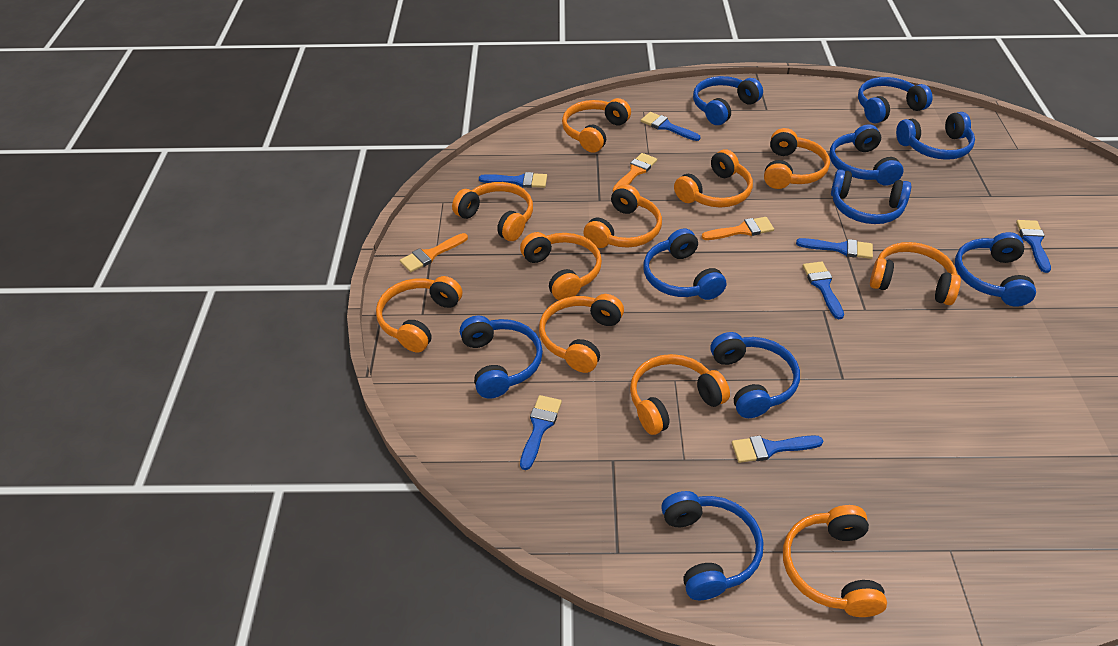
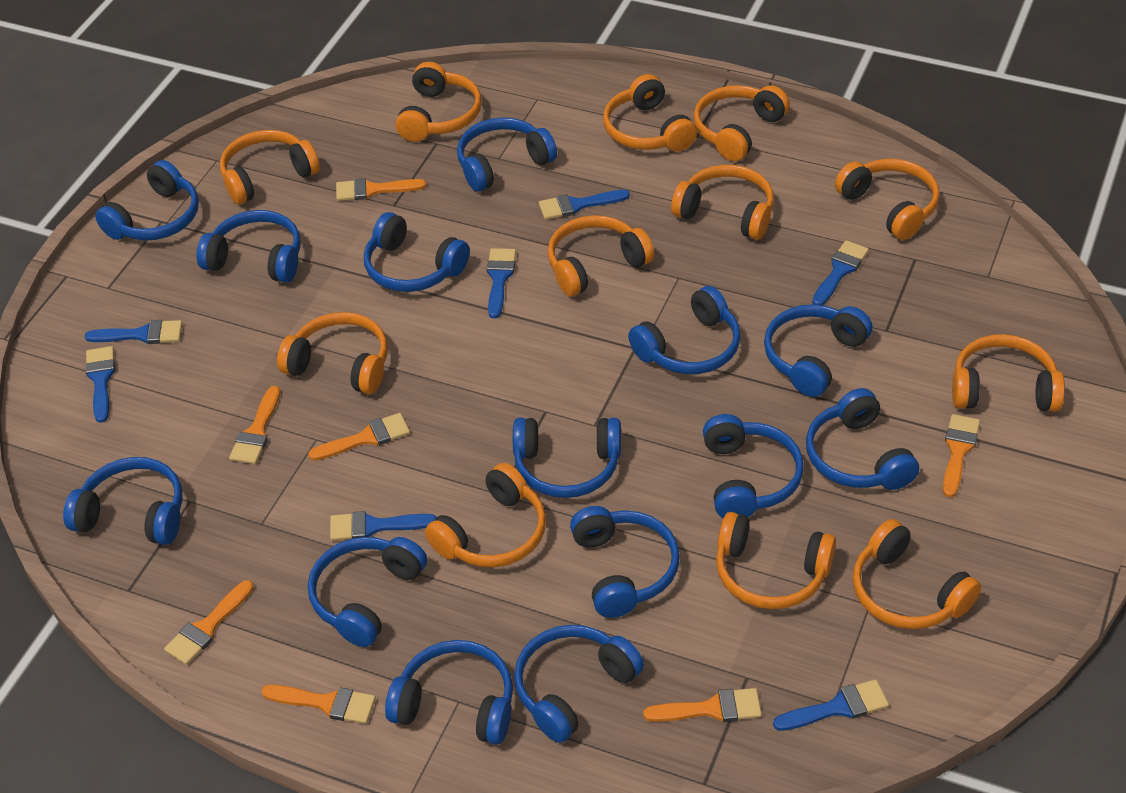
blue headphones: 10 -> 14
orange brush: 3 -> 7
orange headphones: 11 -> 12

